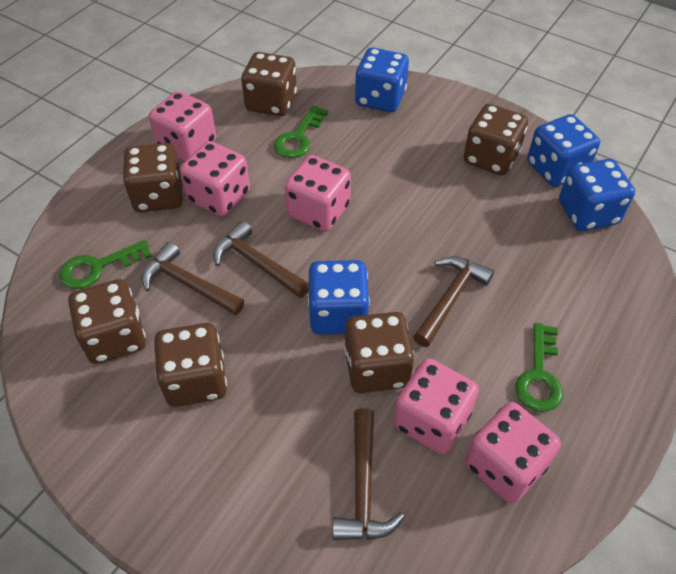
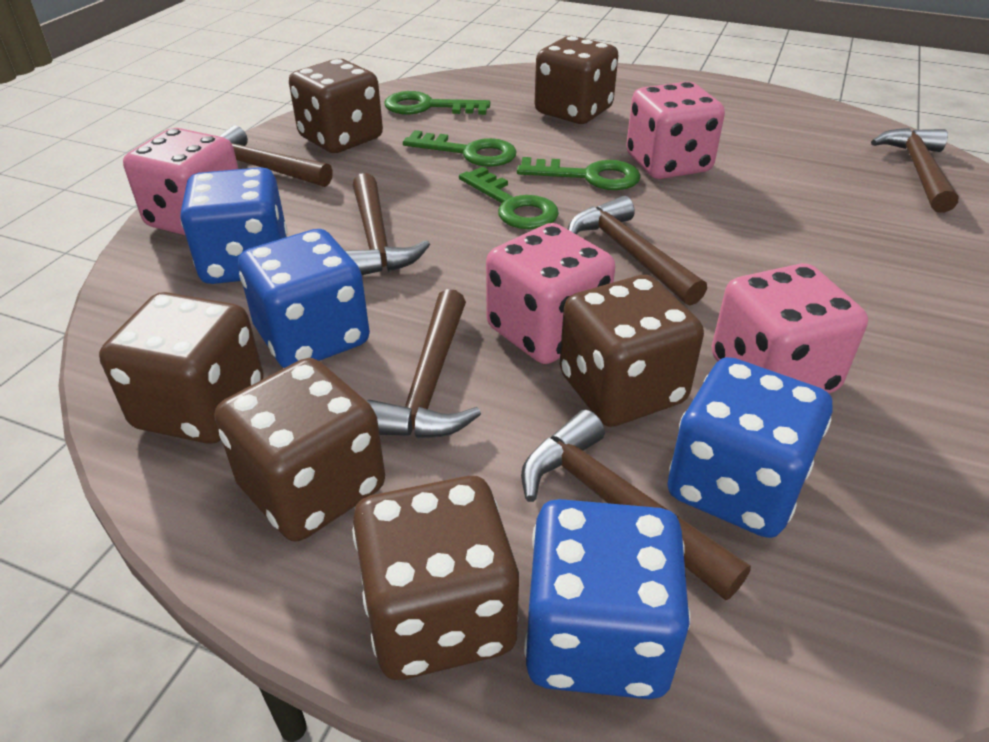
brown hammer: 4 -> 6
green key: 3 -> 4
pink dice: 5 -> 4

